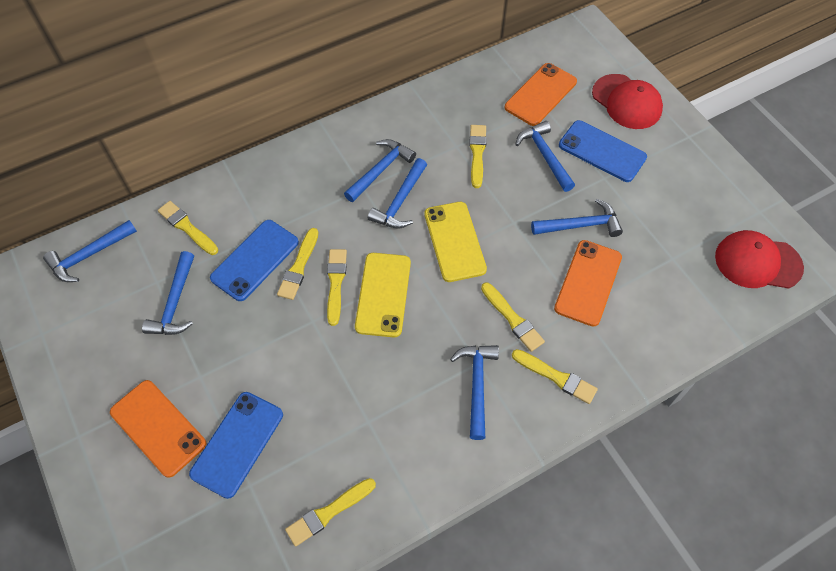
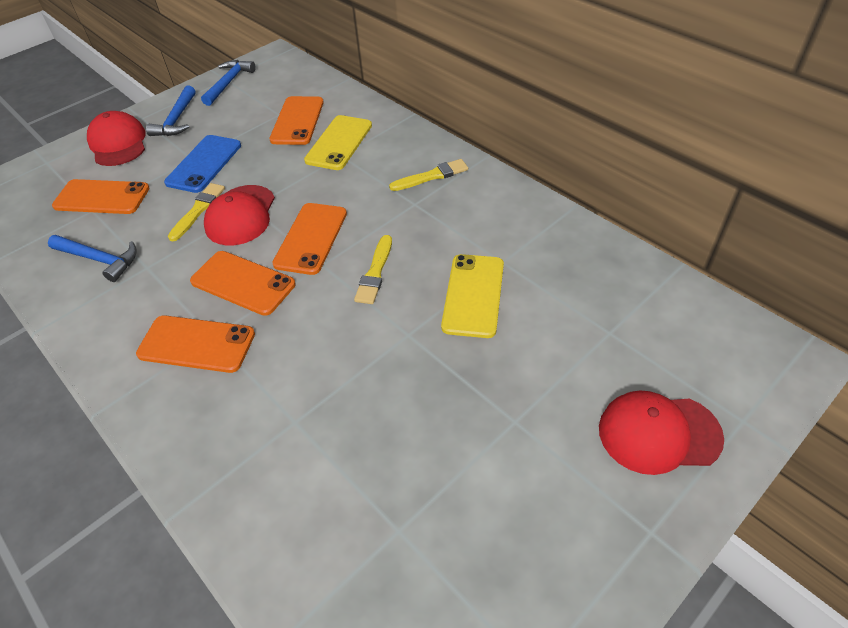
blue hammer: 7 -> 3
blue phone: 3 -> 1
orange phone: 3 -> 5
red cap: 2 -> 3
yellow brush: 7 -> 3

